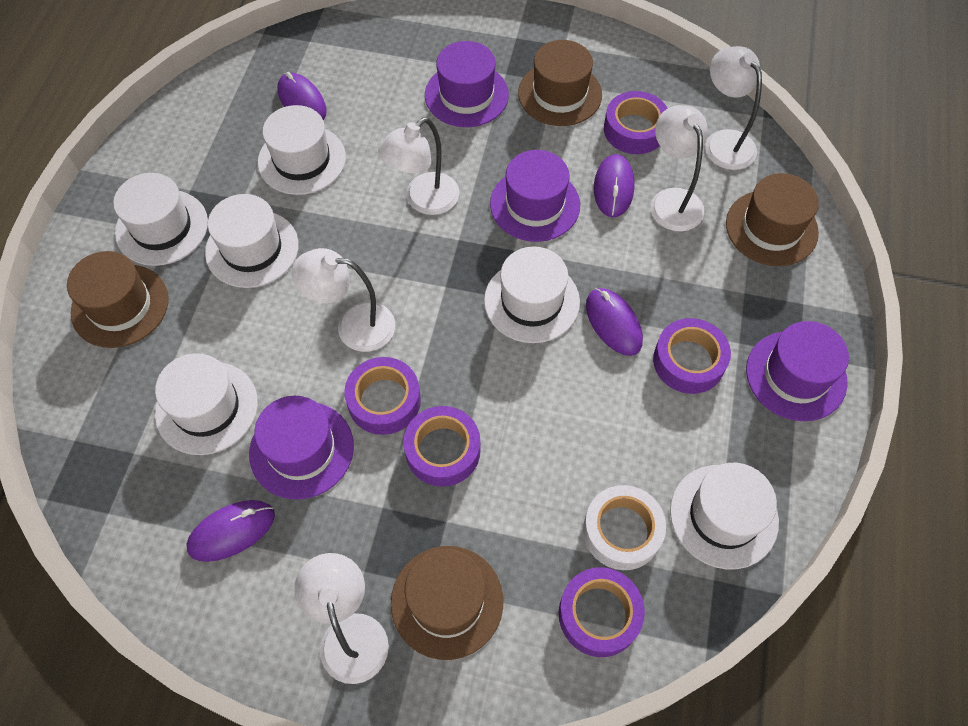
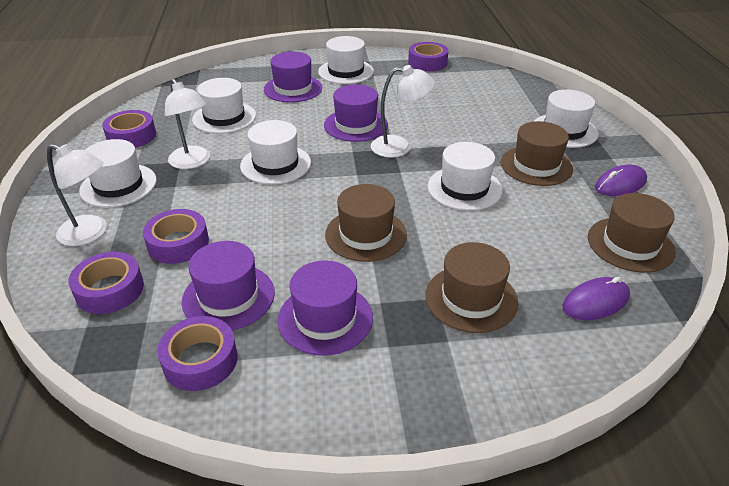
purple mouse: 4 -> 2
white lamp: 5 -> 3
white tape: 1 -> 0

